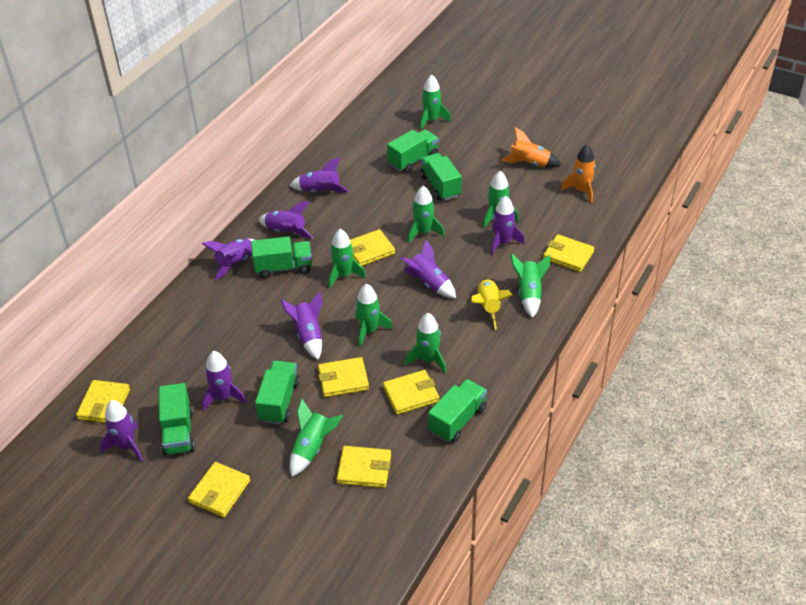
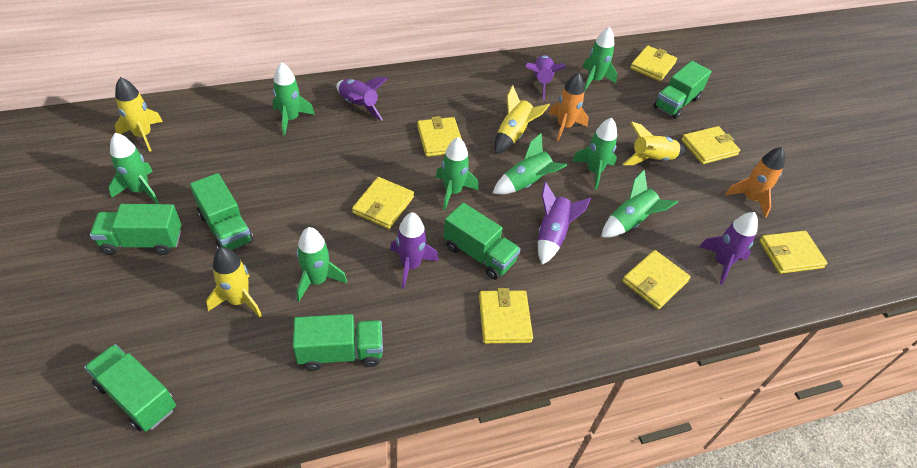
purple rocket: 8 -> 5
yellow rocket: 1 -> 4

